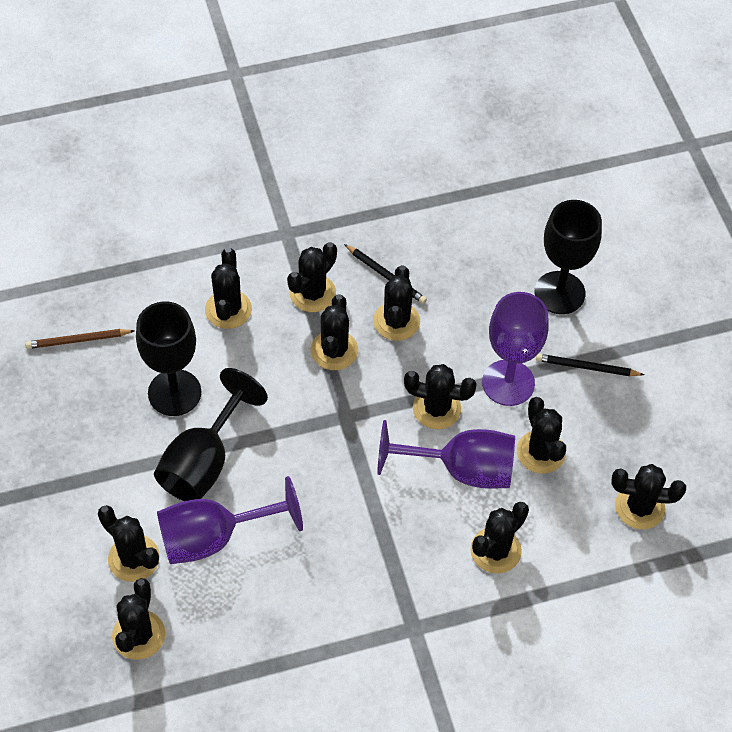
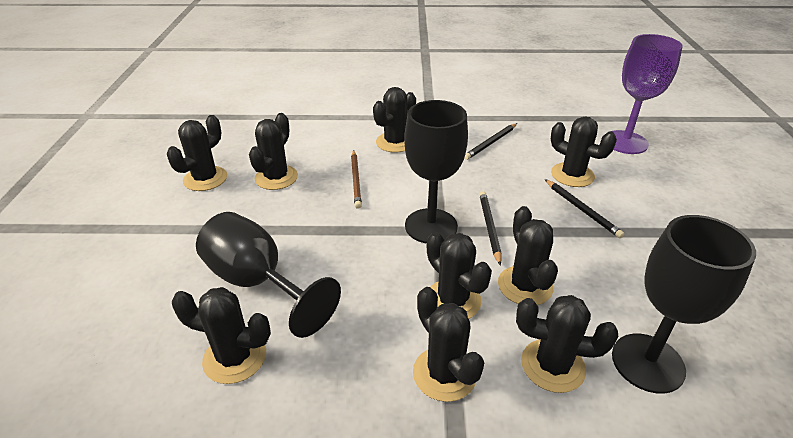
black cactus: 10 -> 9
black pencil: 2 -> 3
purple goblet: 3 -> 1

